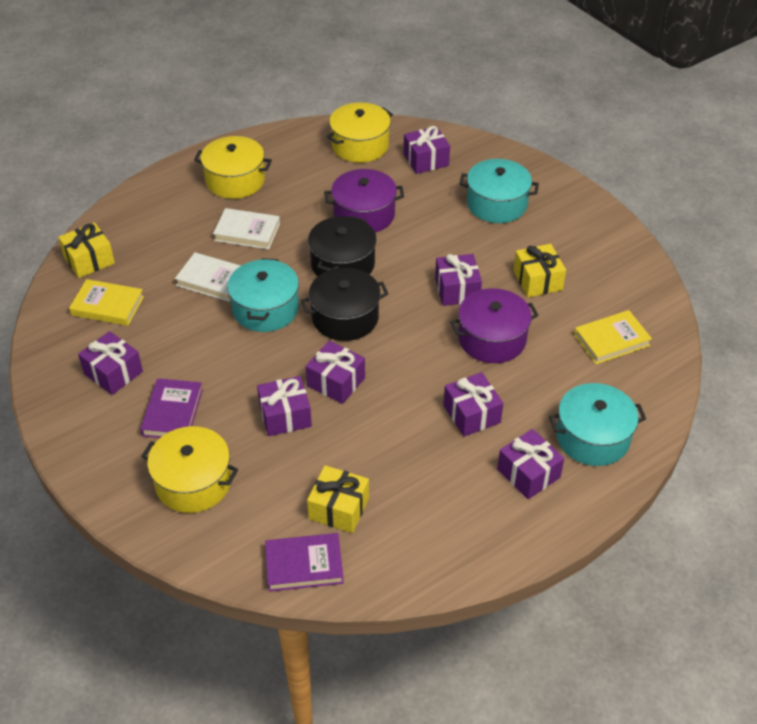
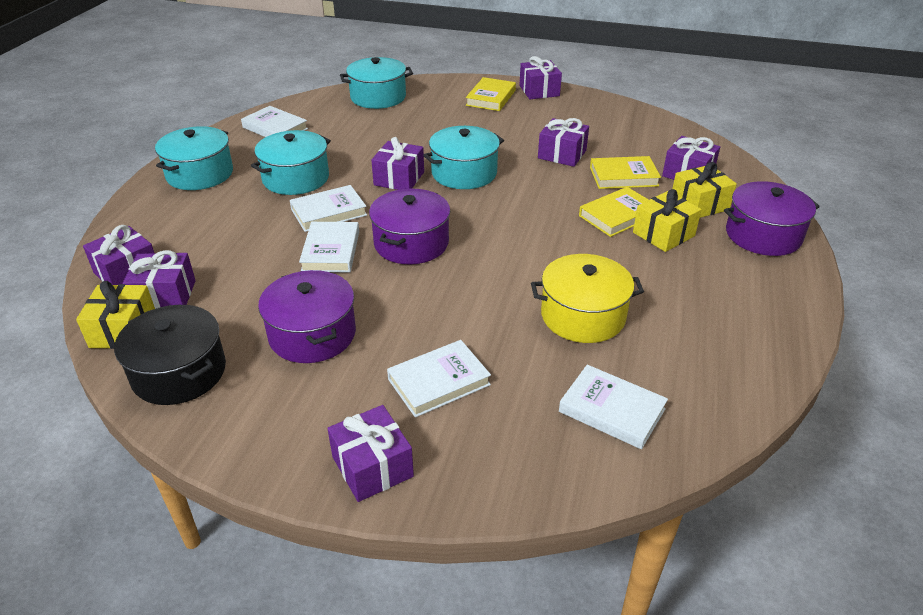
black pot: 2 -> 1
purple book: 2 -> 0
purple pot: 2 -> 3
turquoise pot: 3 -> 4
white book: 2 -> 5
yellow book: 2 -> 3
yellow pot: 3 -> 1

